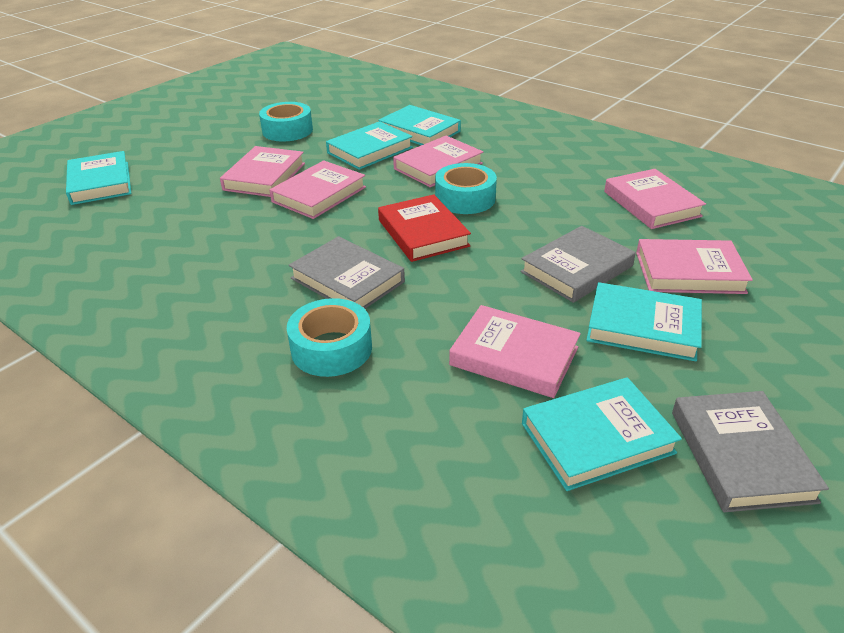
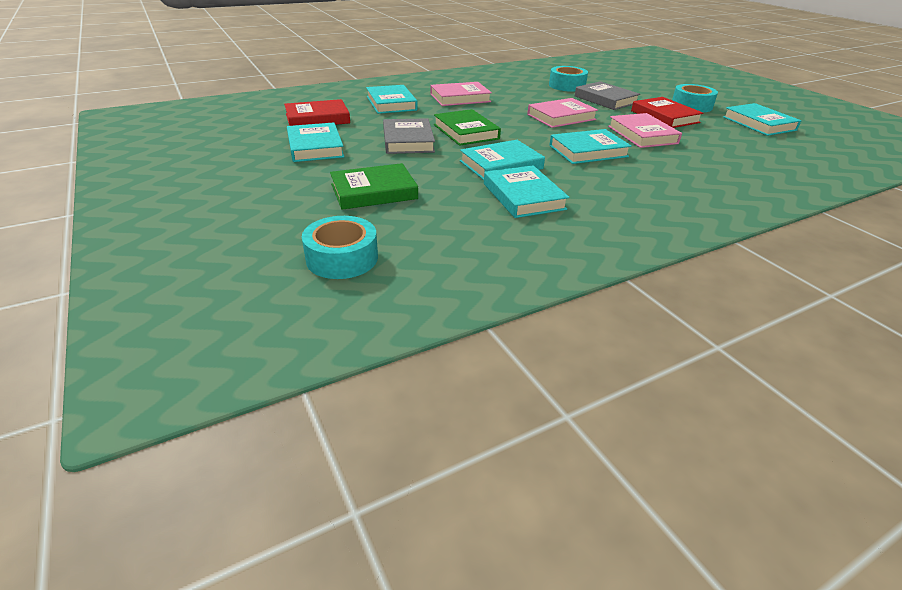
green book: 0 -> 2
grey book: 3 -> 2
pink book: 6 -> 3
red book: 1 -> 2
turquoise book: 5 -> 6

